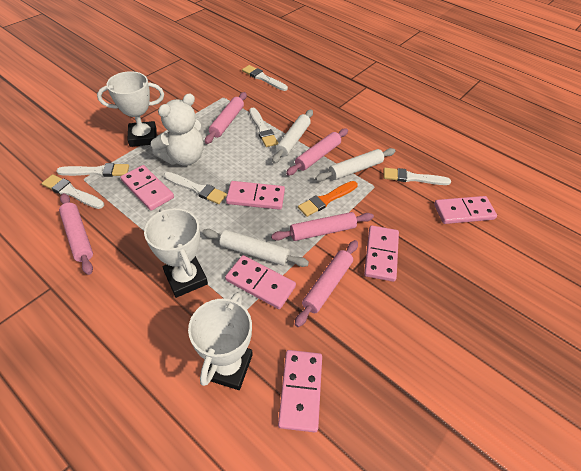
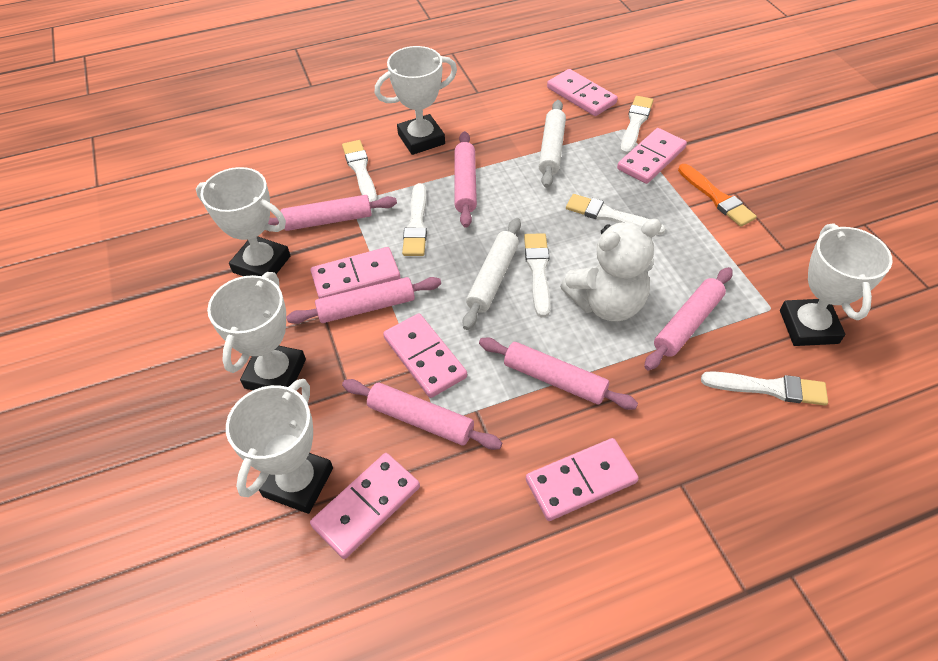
pink rolling pin: 5 -> 6
white rolling pin: 3 -> 2
white trophy: 3 -> 5

